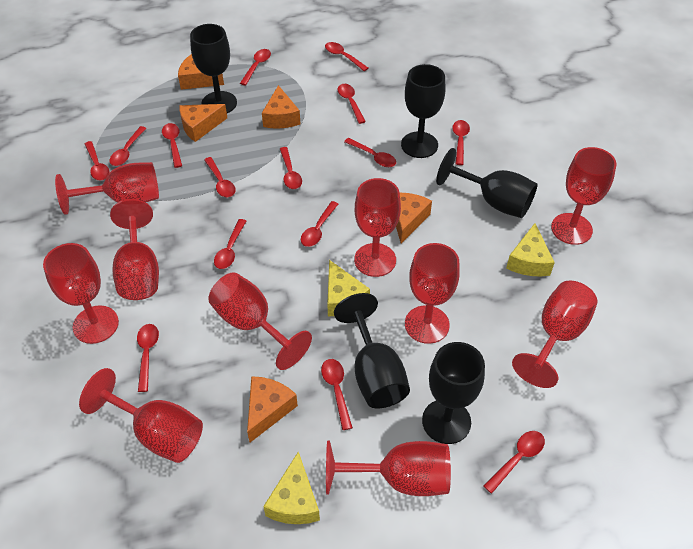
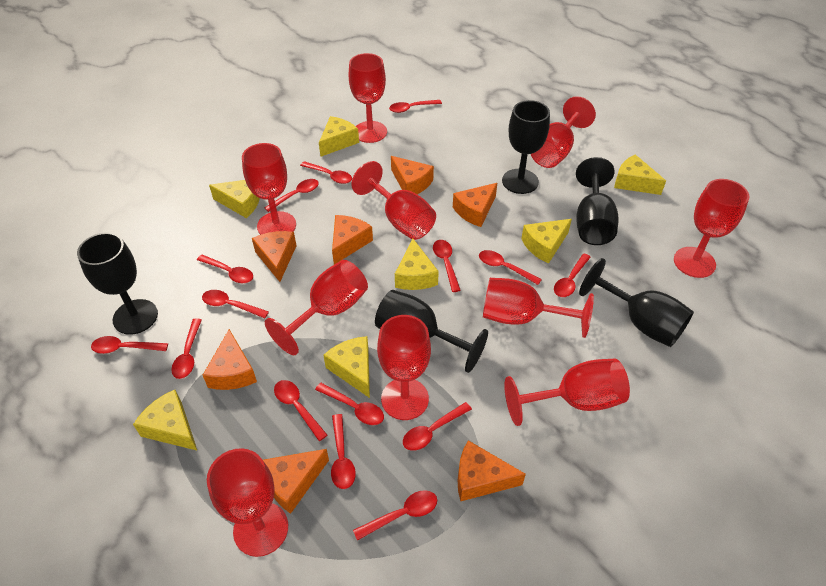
orange cheese: 5 -> 7
yellow cheese: 3 -> 7

